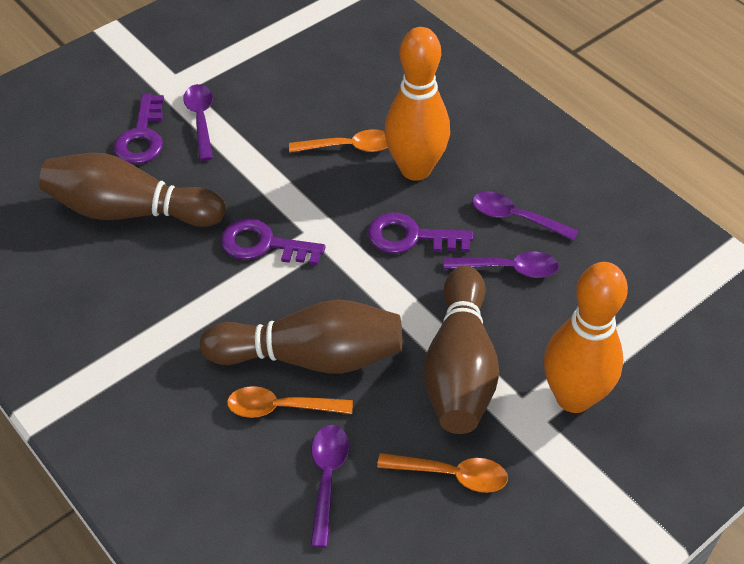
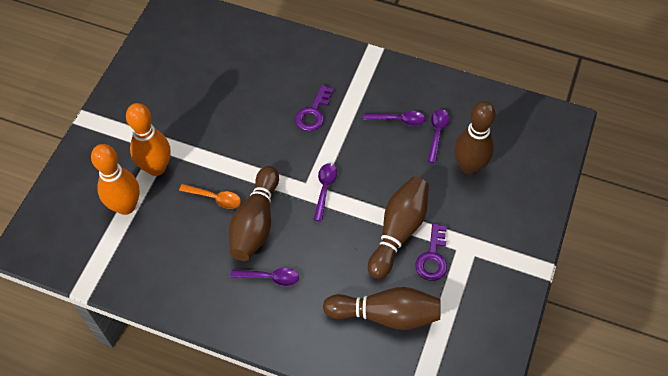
brown bowling pin: 3 -> 4
orange spoon: 3 -> 1
purple key: 3 -> 2

